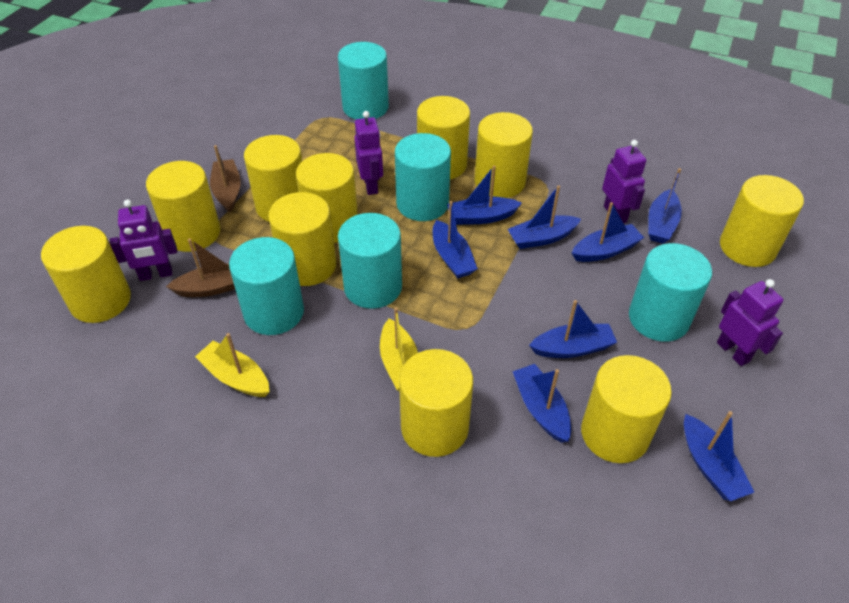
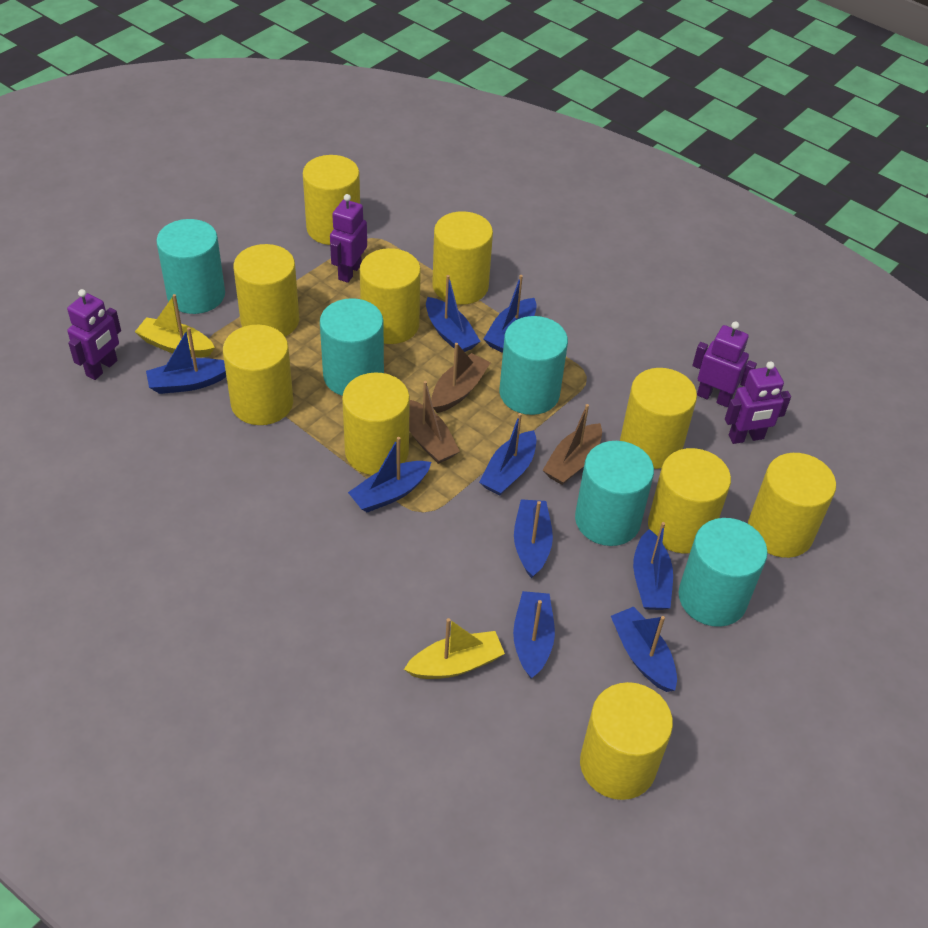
blue boat: 8 -> 9
brown boat: 2 -> 3

